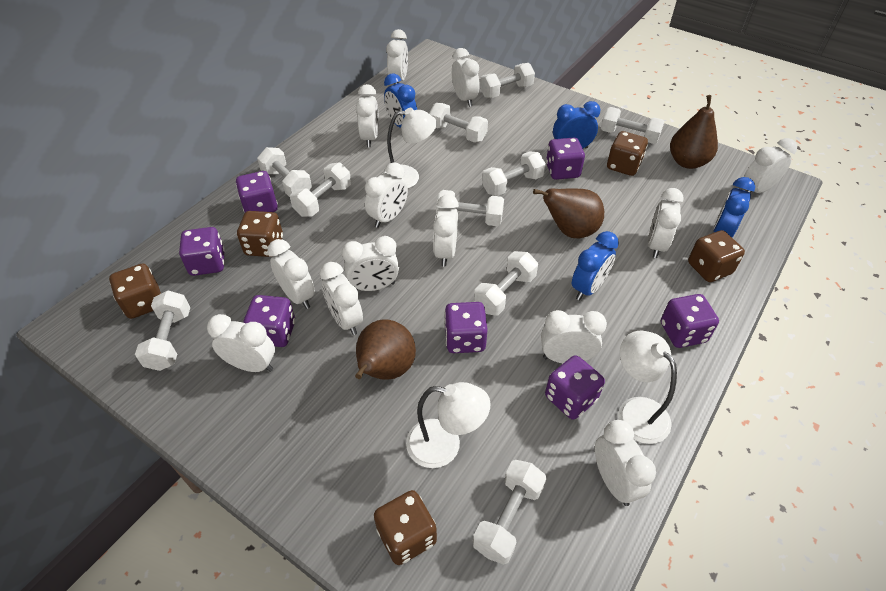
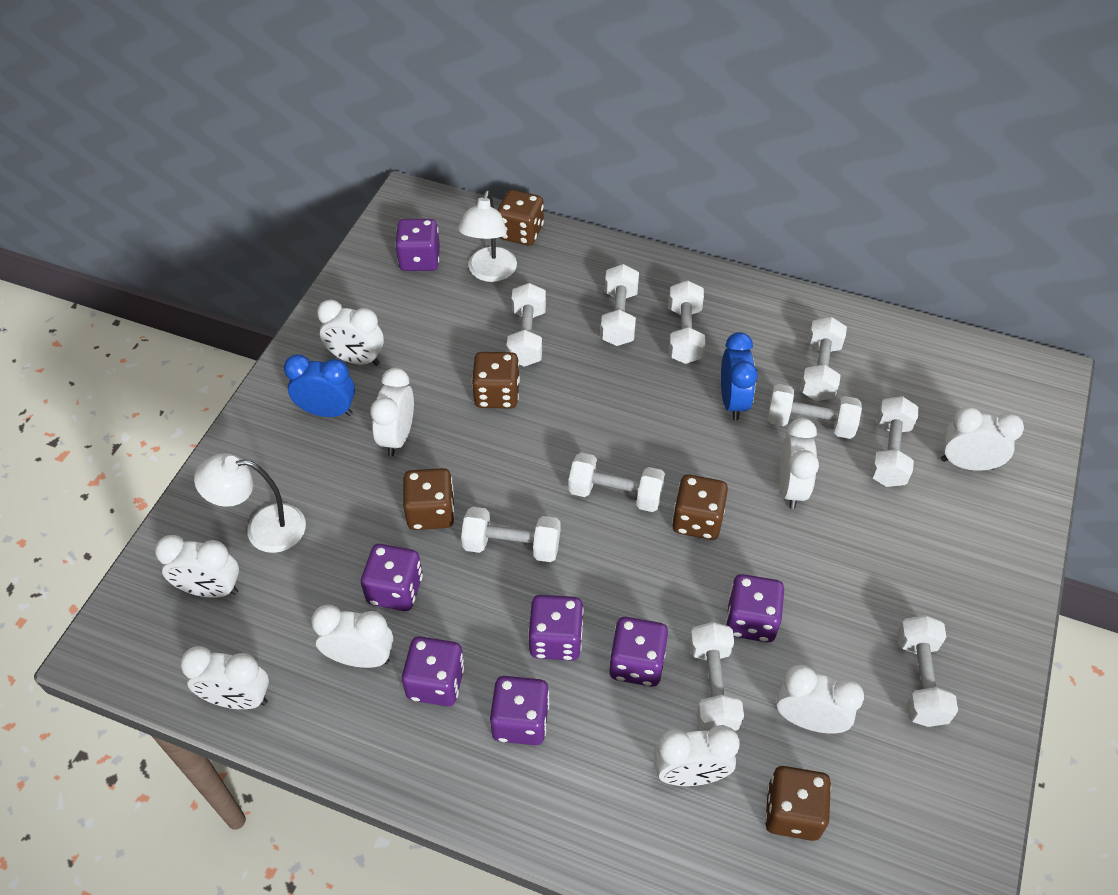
blue clock: 4 -> 2
brown pear: 3 -> 0
white clock: 13 -> 9
white lamp: 3 -> 2

